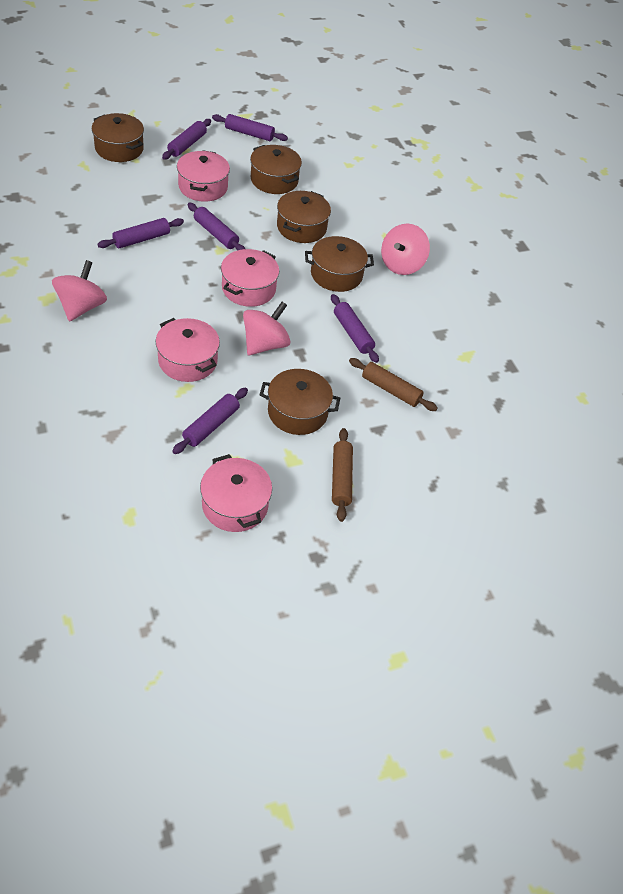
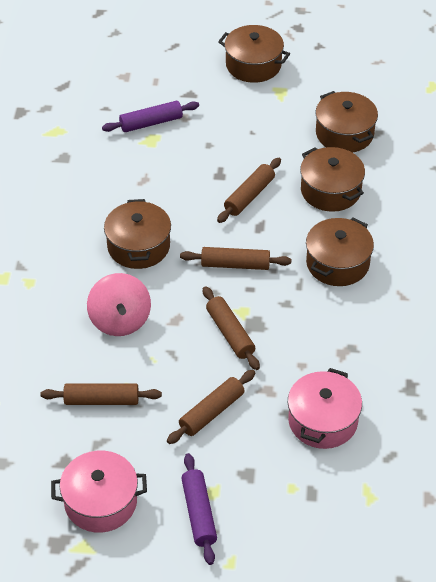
brown rolling pin: 2 -> 5
pink pot: 4 -> 2
pink spinning top: 3 -> 1
purple rolling pin: 6 -> 2

